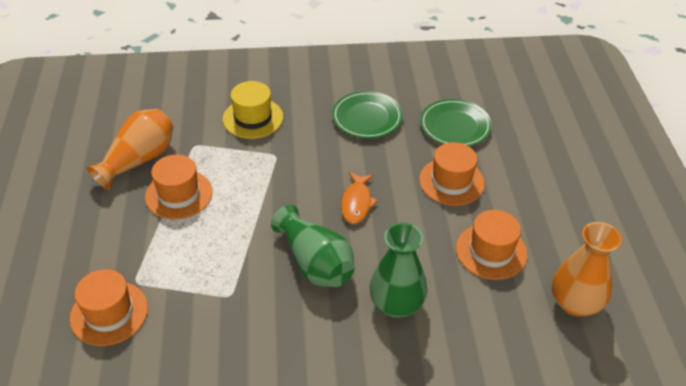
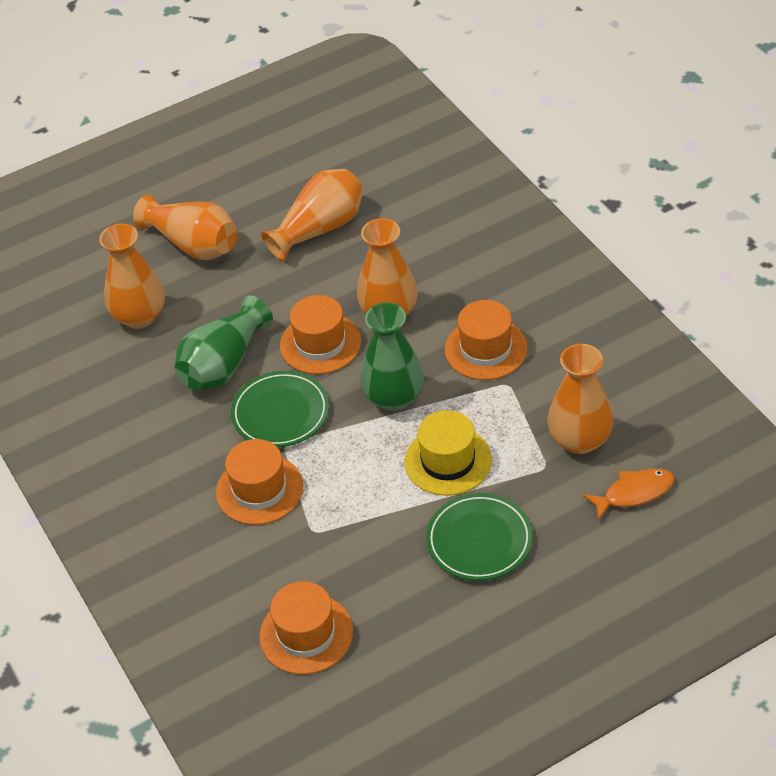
orange vase: 2 -> 5

